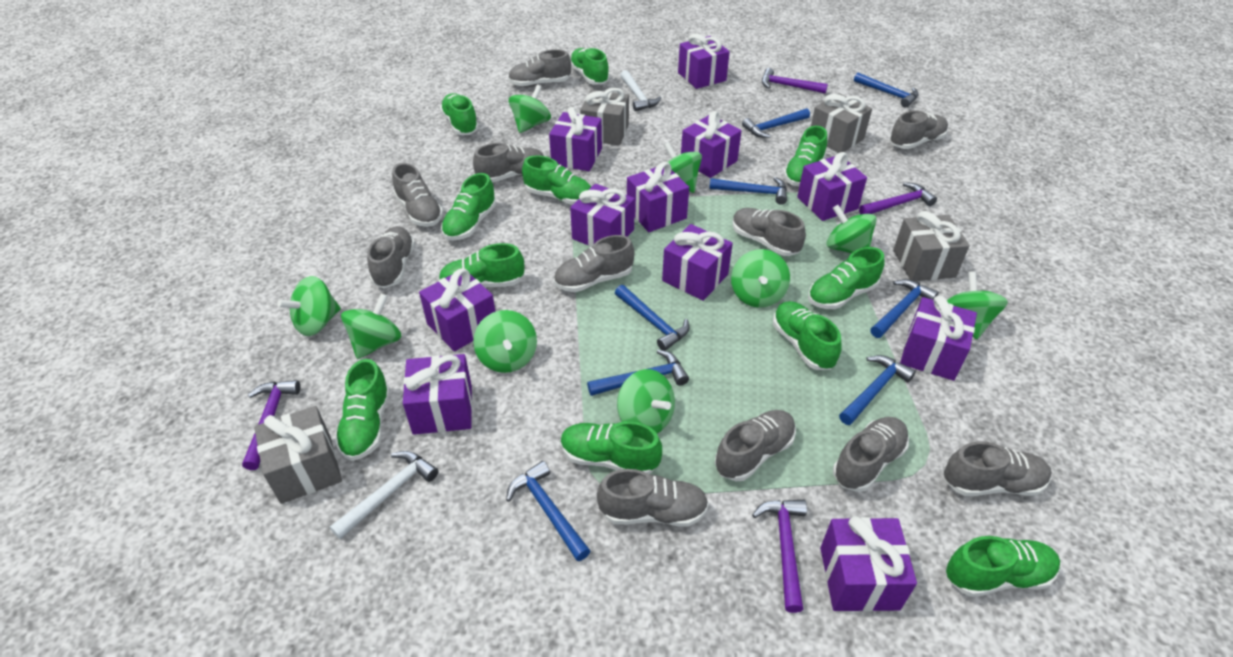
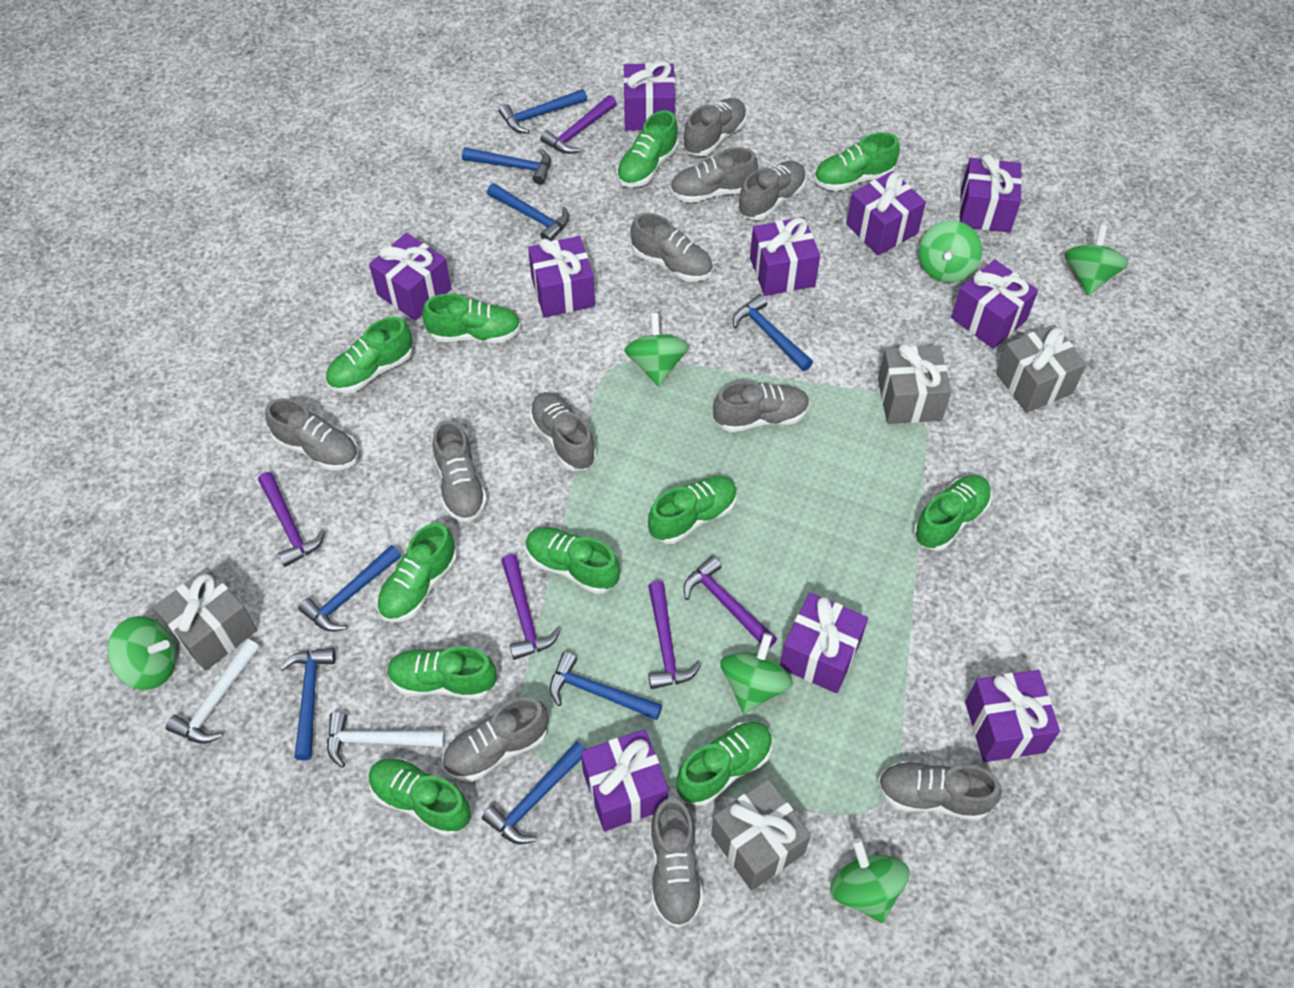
green spinning top: 9 -> 6
purple gift: 11 -> 10
purple hammer: 4 -> 5

